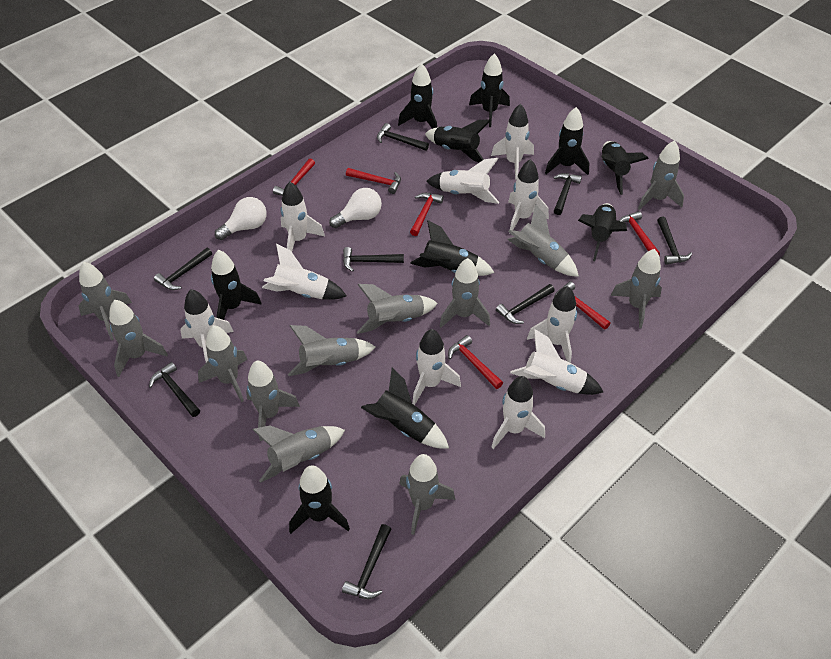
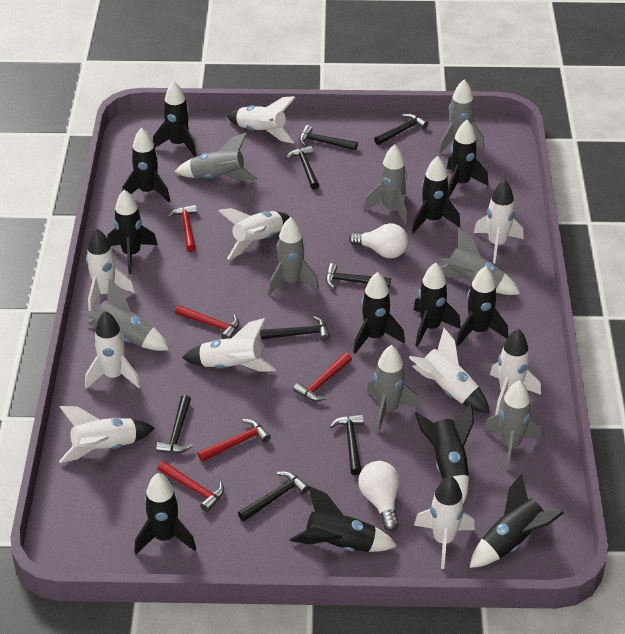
black rocket: 10 -> 12
grey rocket: 12 -> 8
red hammer: 6 -> 5

